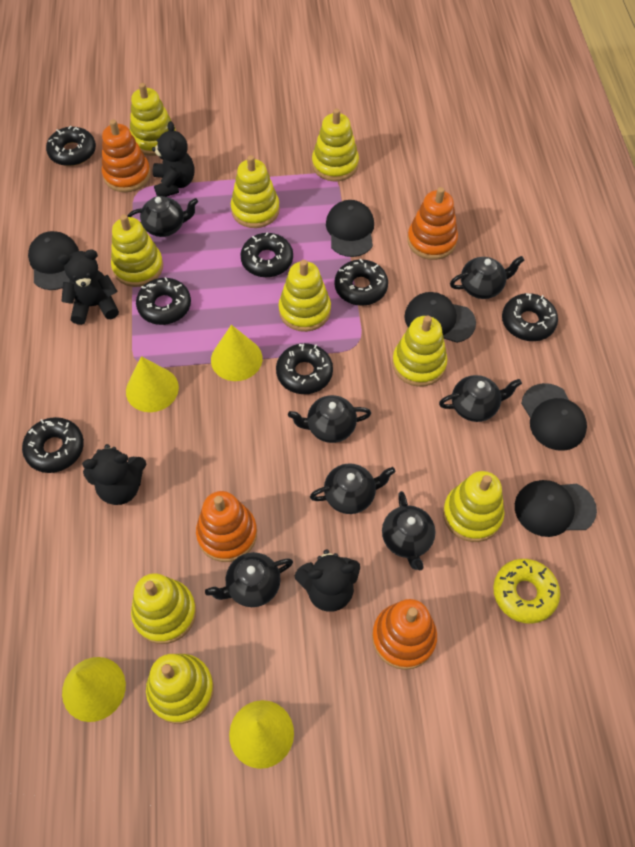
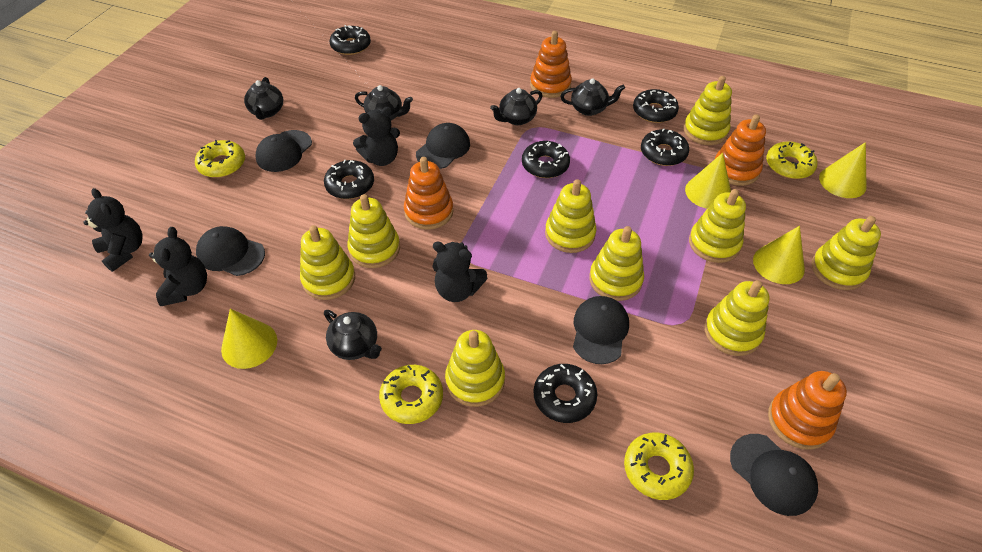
black donut: 7 -> 6
black teapot: 7 -> 5
yellow donut: 1 -> 4

